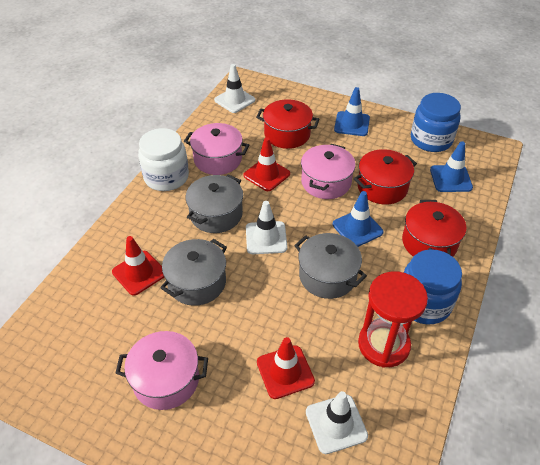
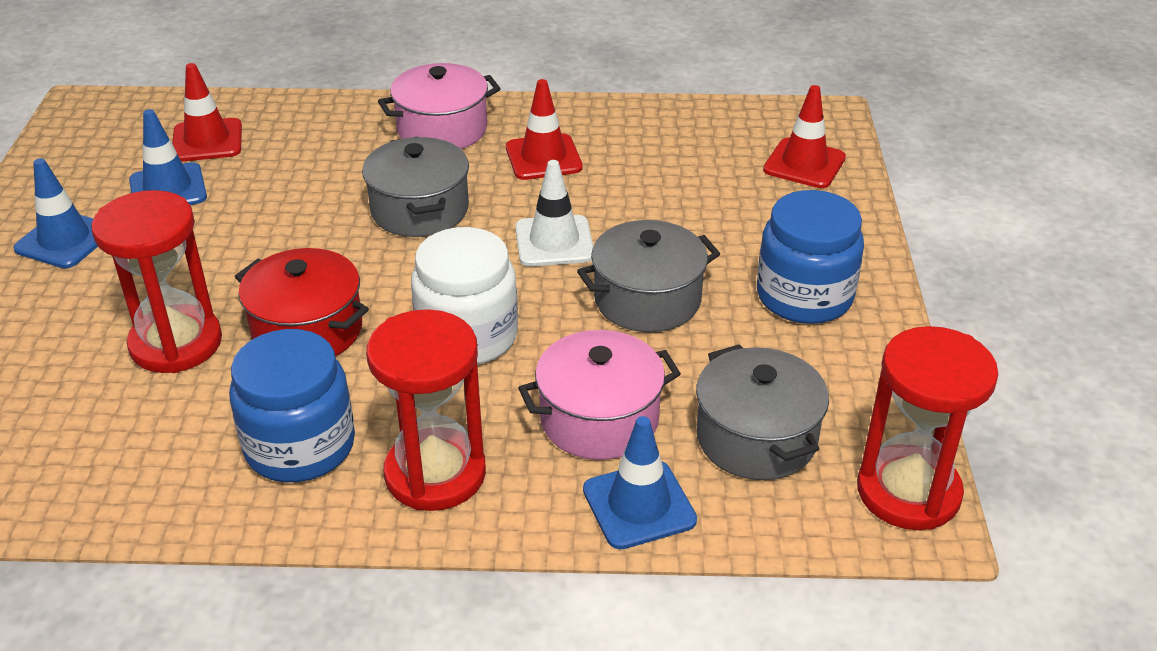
pink pot: 3 -> 2
red hourglass: 1 -> 3
red pot: 3 -> 1
white traffic cone: 3 -> 1

